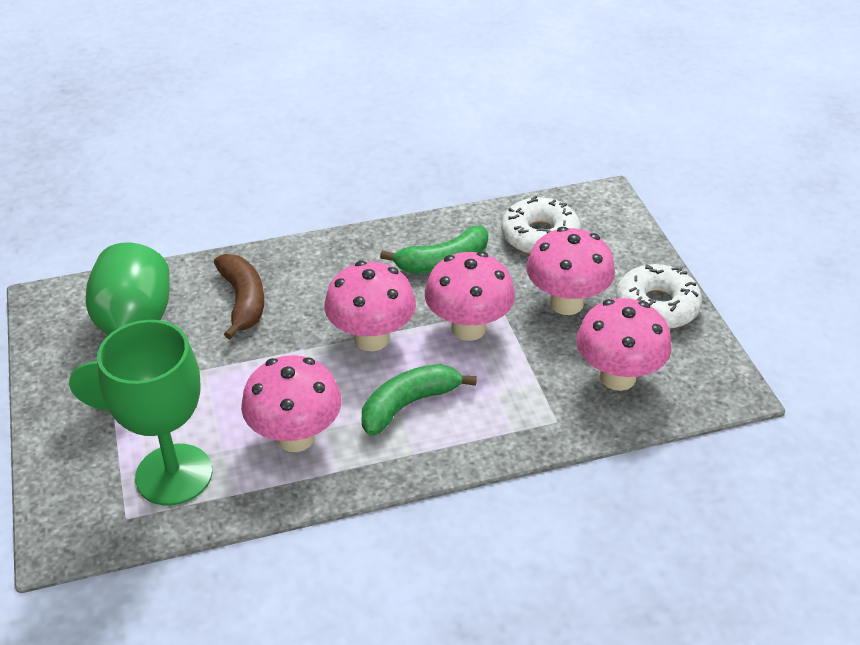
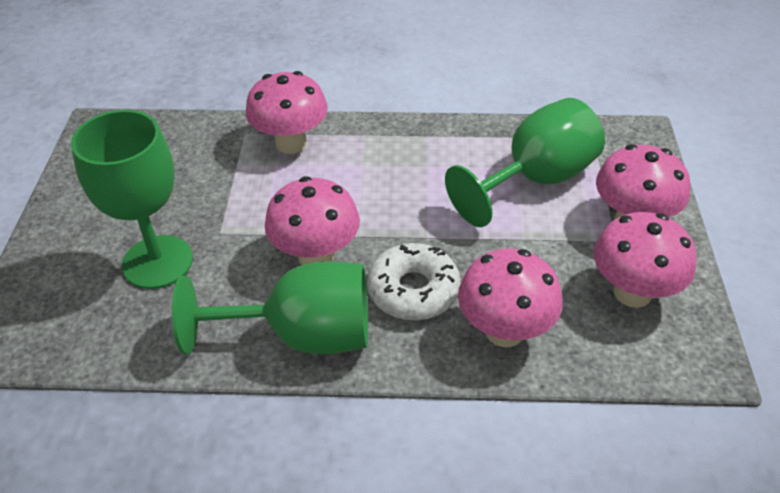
brown banana: 1 -> 0
green banana: 2 -> 0
green goblet: 2 -> 3
white donut: 2 -> 1

